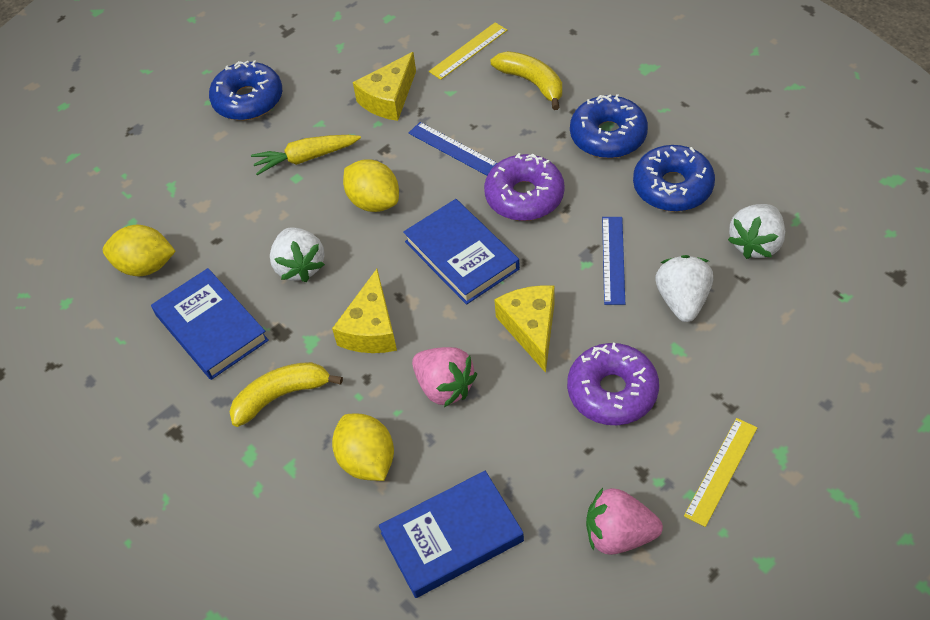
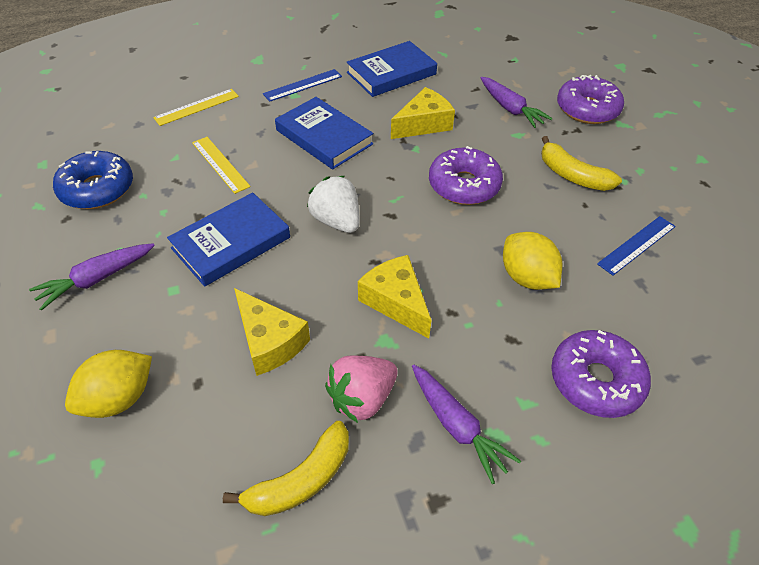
blue donut: 3 -> 1
pink strawberry: 2 -> 1
purple carrot: 0 -> 3
purple donut: 2 -> 3
white strawberry: 3 -> 1
yellow carrot: 1 -> 0
yellow lemon: 3 -> 2

